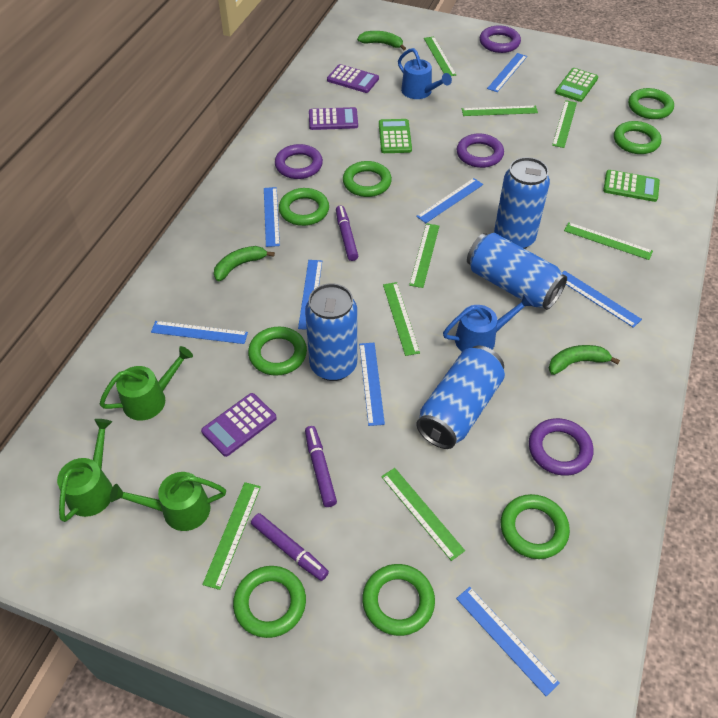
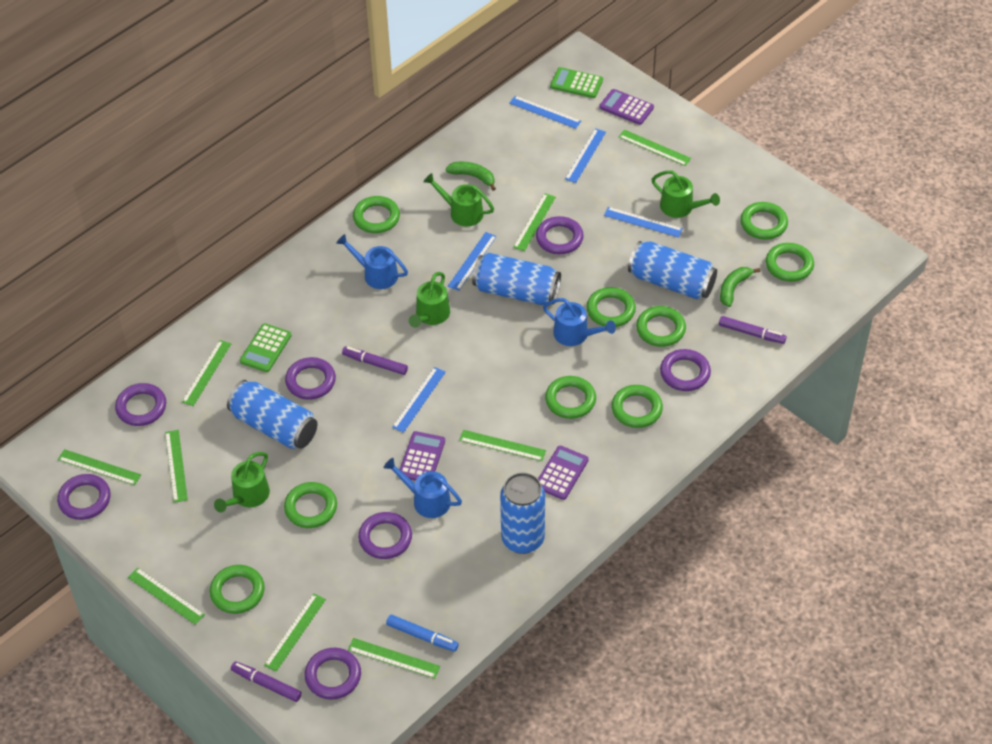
blue marker: 0 -> 1
blue ruler: 8 -> 5
blue watering can: 2 -> 3
green banana: 3 -> 2
green calculator: 3 -> 2
green ring: 8 -> 9
green ruler: 8 -> 9
green watering can: 3 -> 4
purple ring: 4 -> 7

